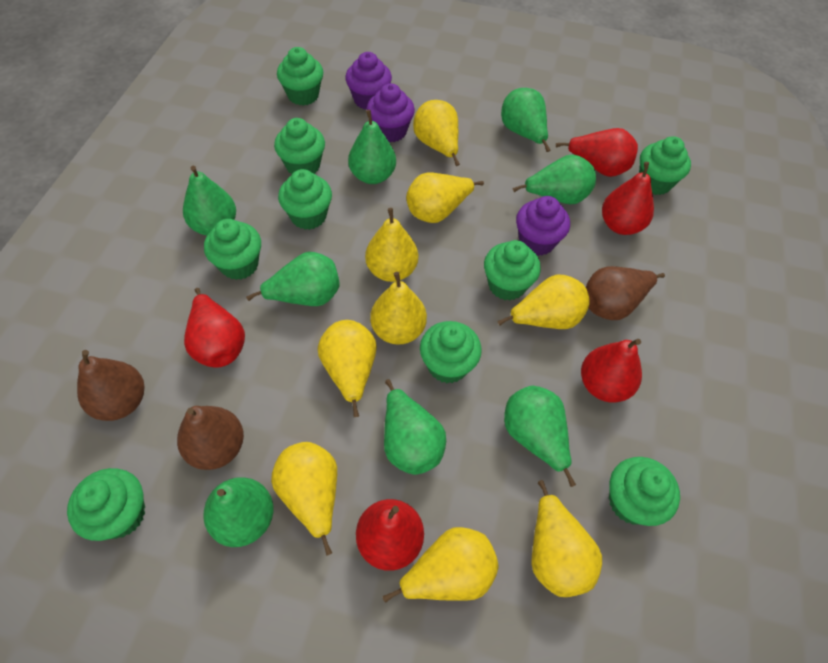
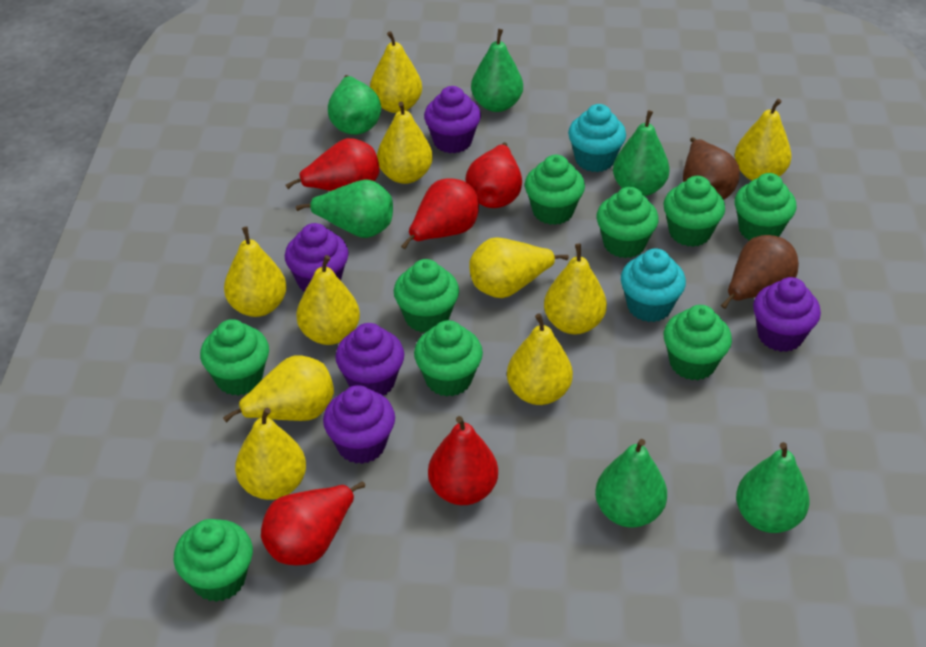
brown pear: 3 -> 2
green pear: 8 -> 6
purple cupcake: 3 -> 5
turquoise cupcake: 0 -> 2
yellow pear: 9 -> 10

